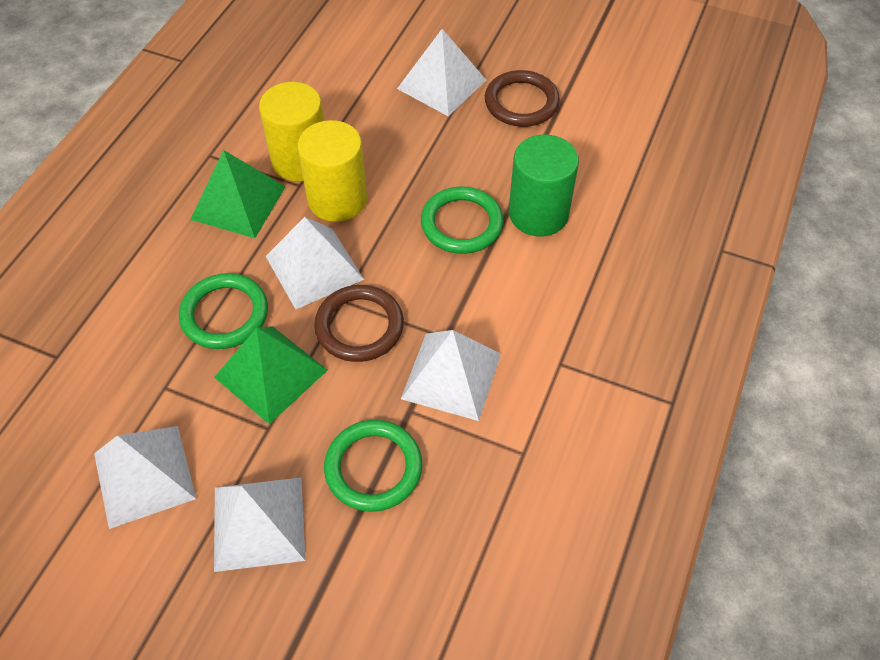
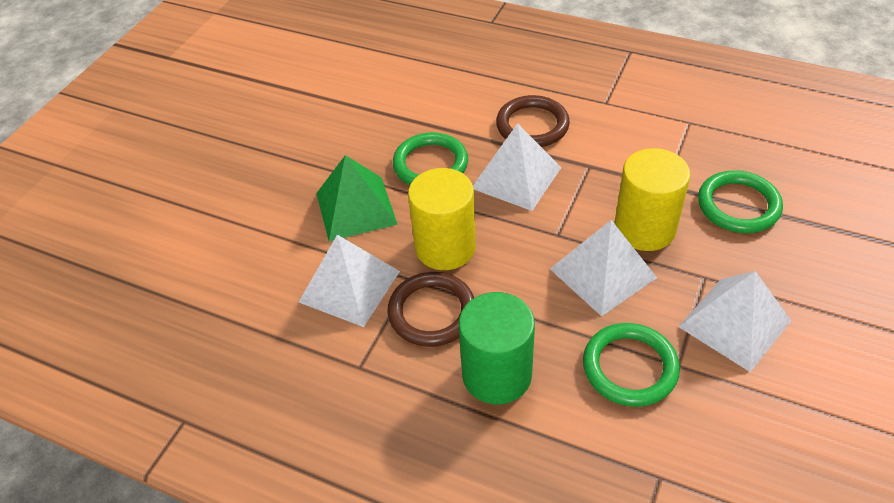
green pyramid: 2 -> 1
white pyramid: 5 -> 4

